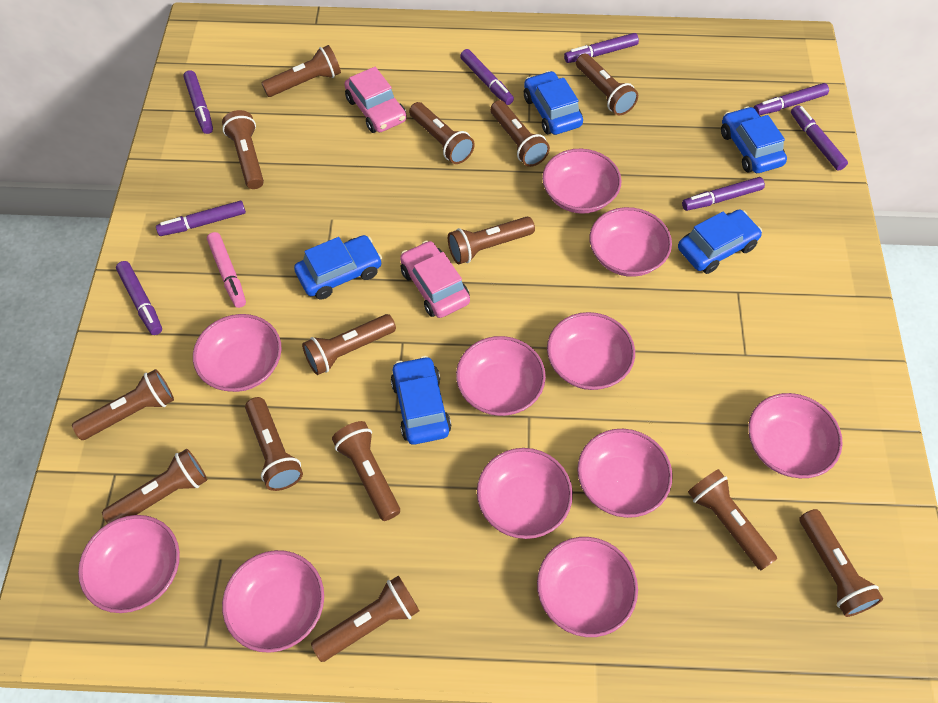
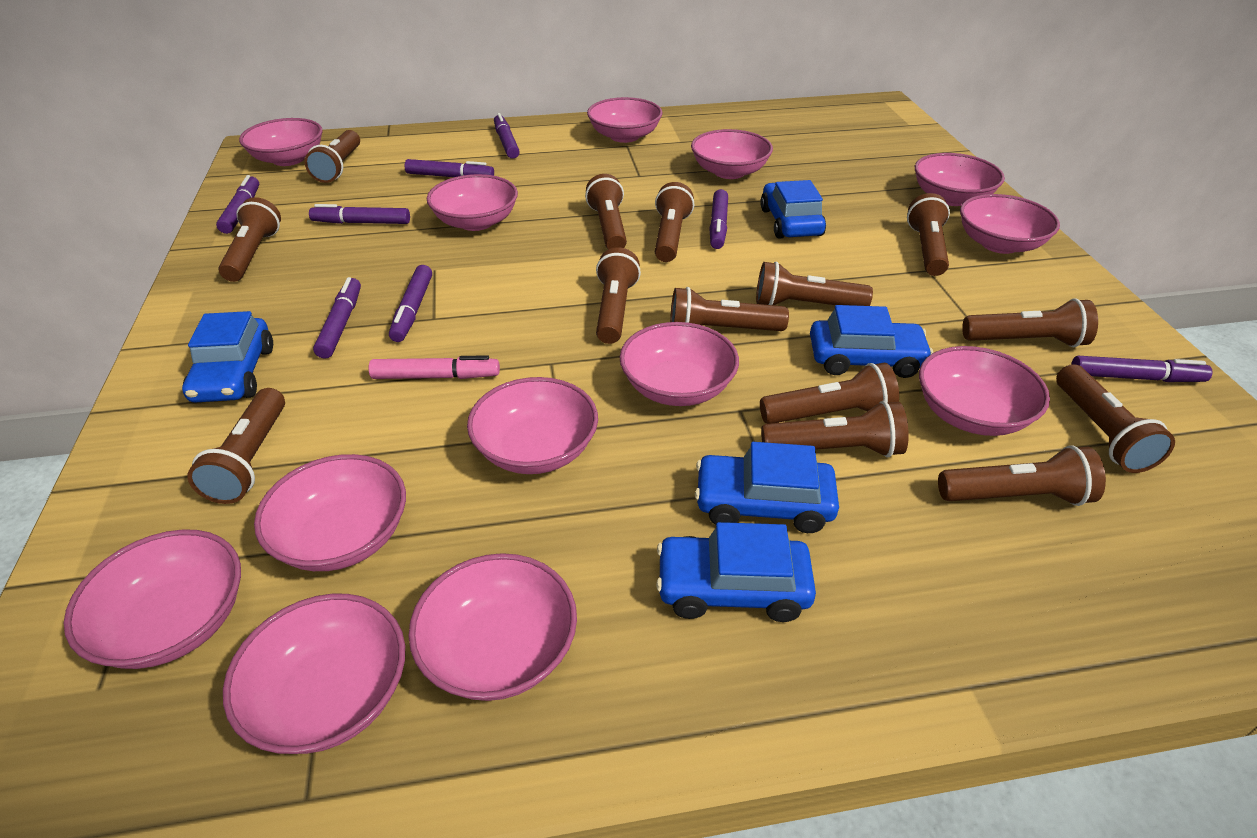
pink bowl: 11 -> 13
pink car: 2 -> 0

